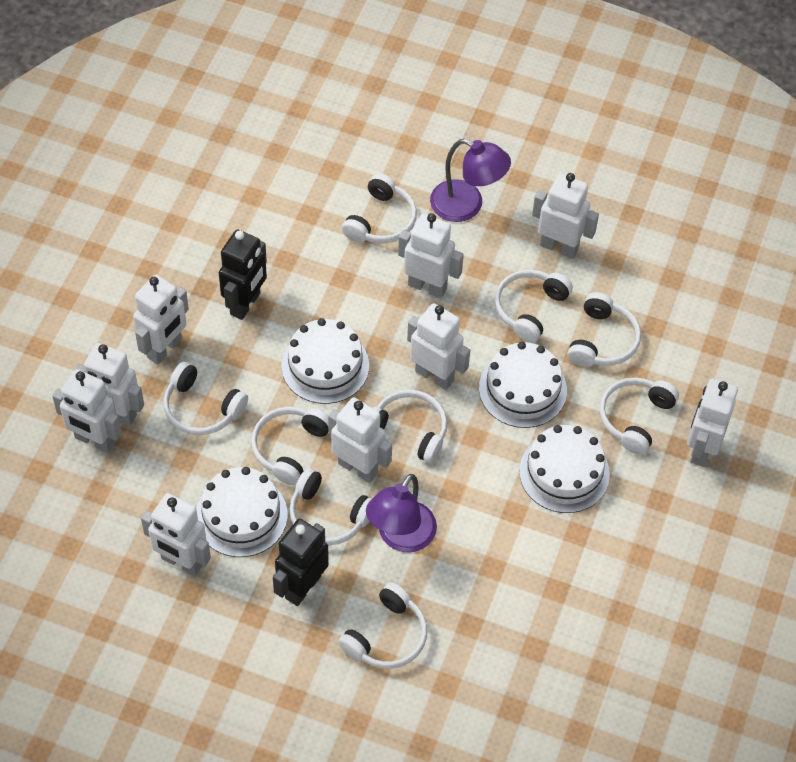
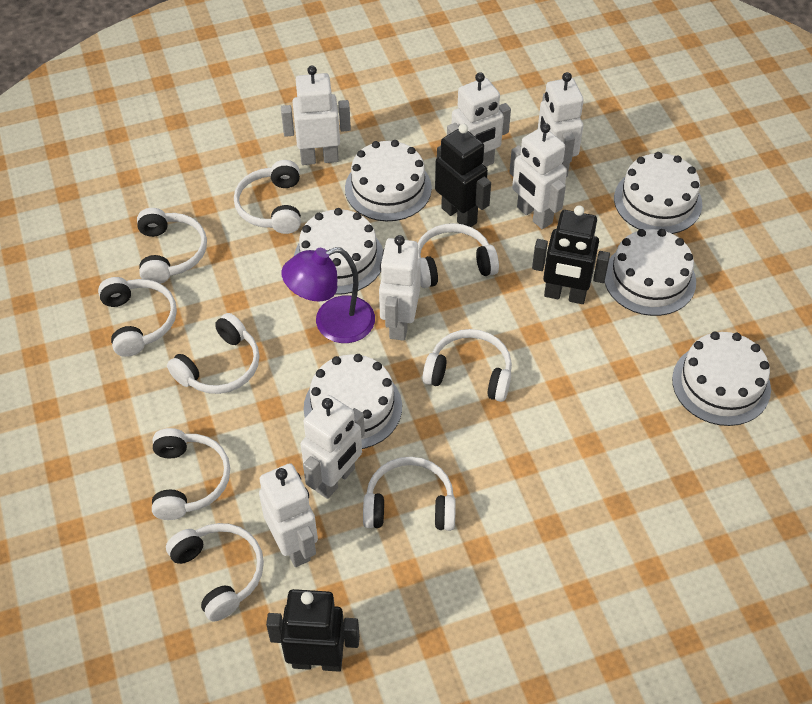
black robot: 2 -> 3
purple lamp: 2 -> 1
white cake: 4 -> 6
white robot: 9 -> 7

